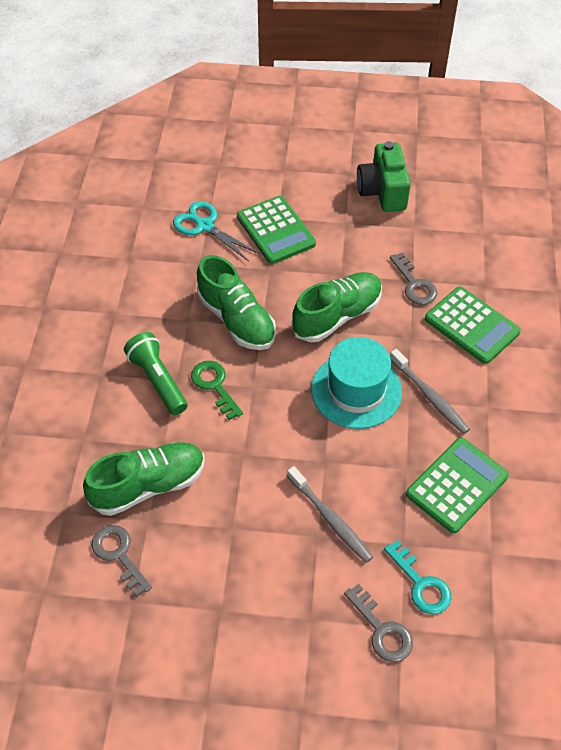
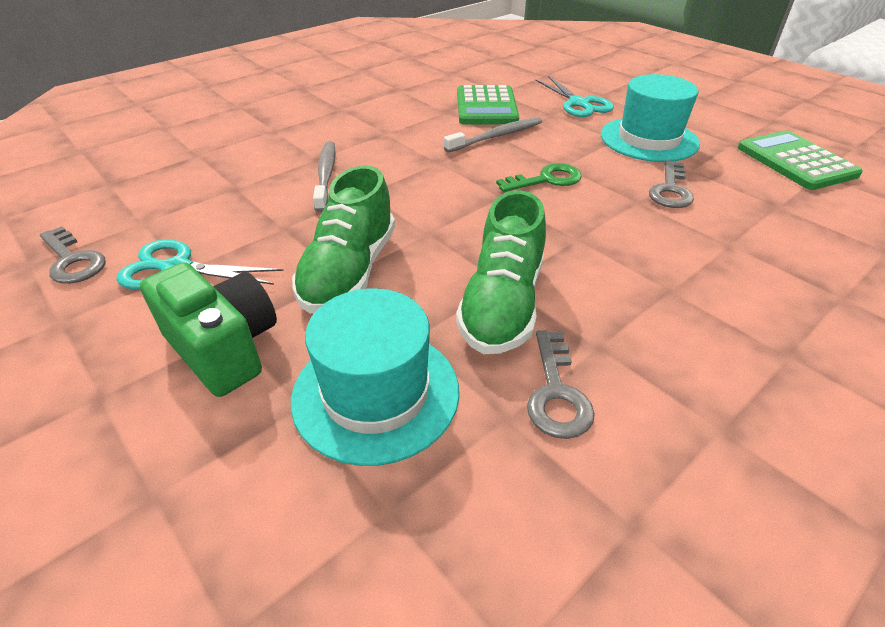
green calculator: 3 -> 2
green flashlight: 1 -> 0
green shoe: 3 -> 2
turquoise hat: 1 -> 2
turquoise key: 1 -> 0
turquoise scissors: 1 -> 2

